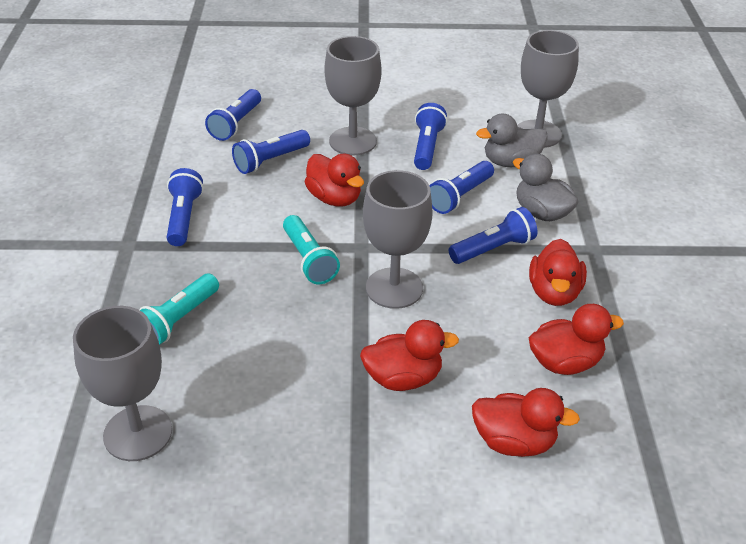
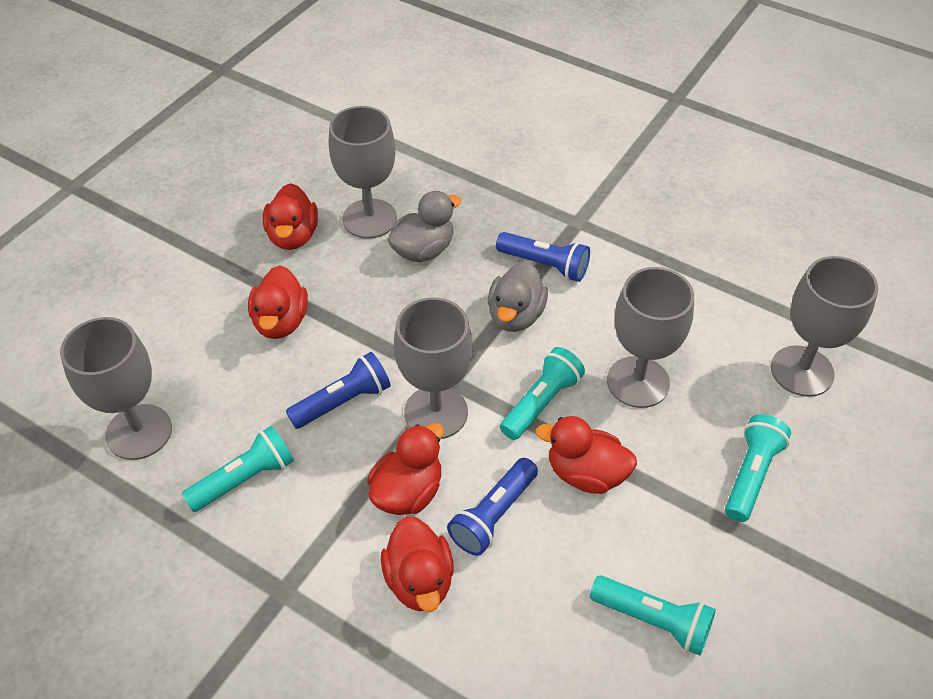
blue flashlight: 6 -> 3
grey goblet: 4 -> 5
turquoise flashlight: 2 -> 4

